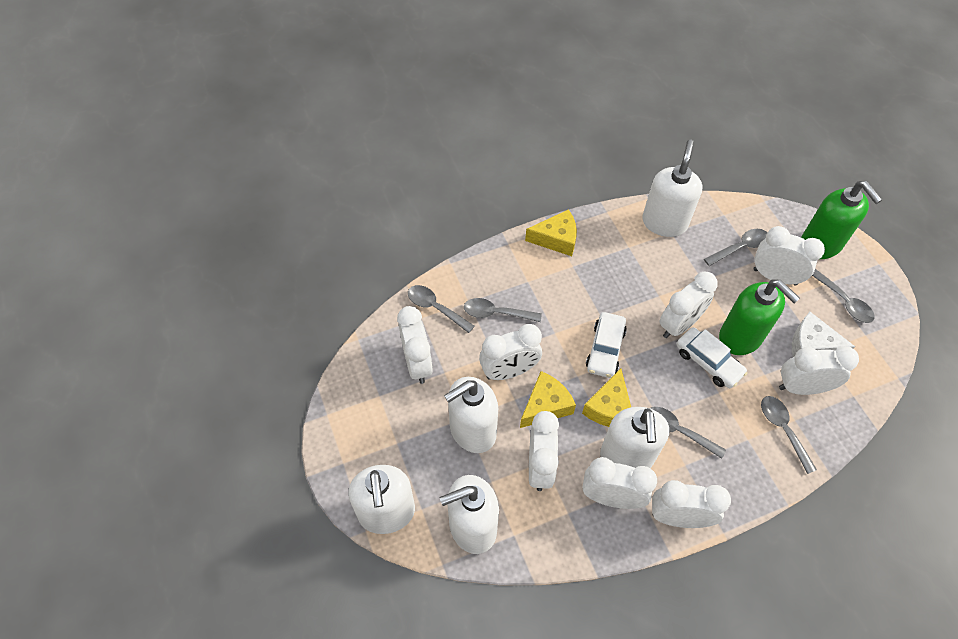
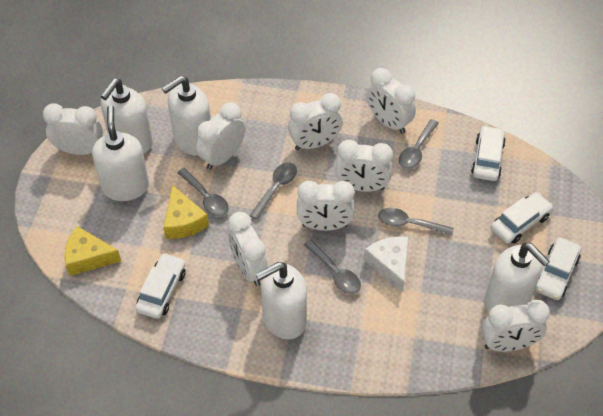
green soap dispenser: 2 -> 0
grey spoon: 6 -> 5
white car: 2 -> 4
yellow cheese: 3 -> 2

